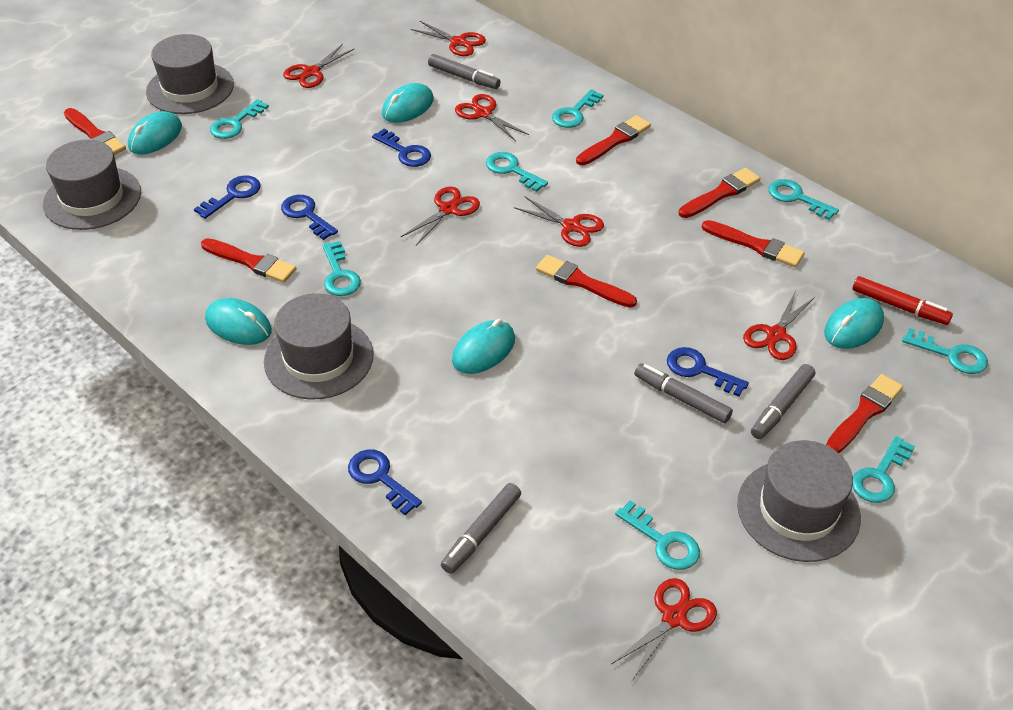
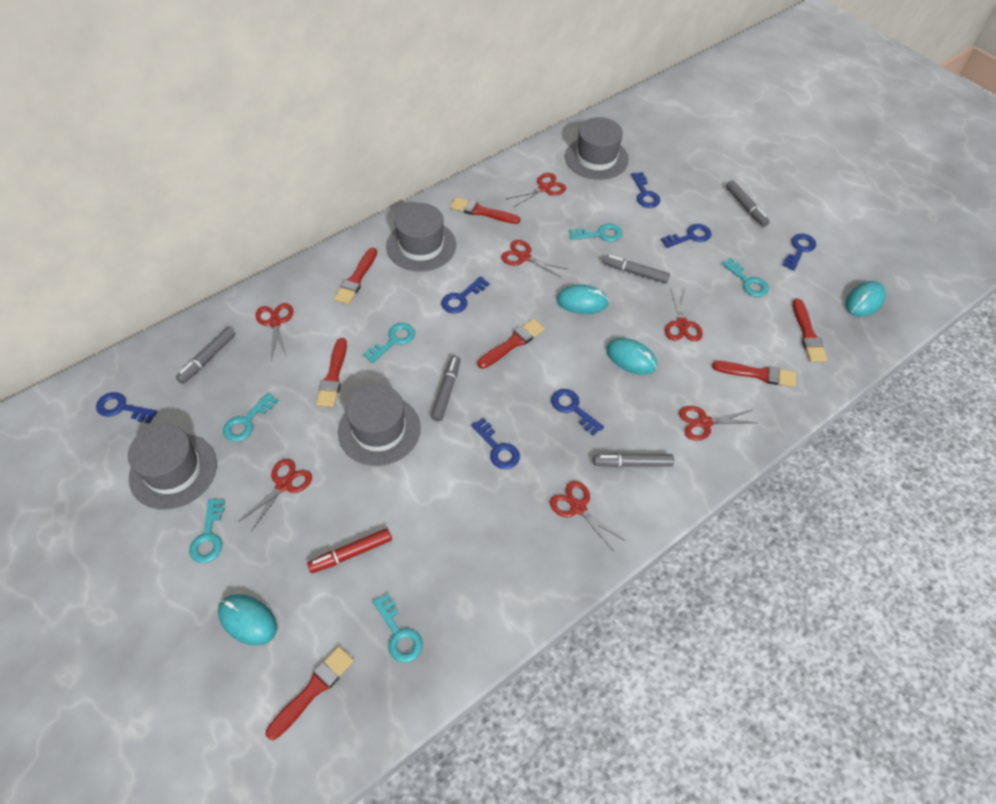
blue key: 5 -> 7
grey marker: 4 -> 5
turquoise key: 8 -> 6
turquoise mouse: 5 -> 4

